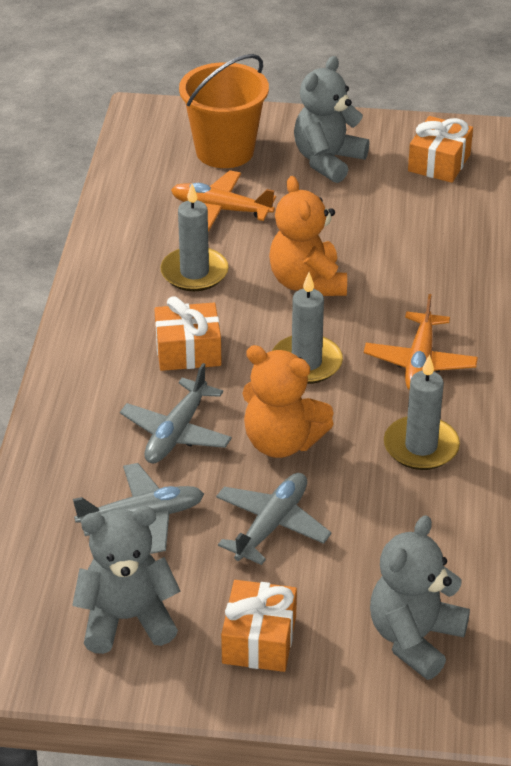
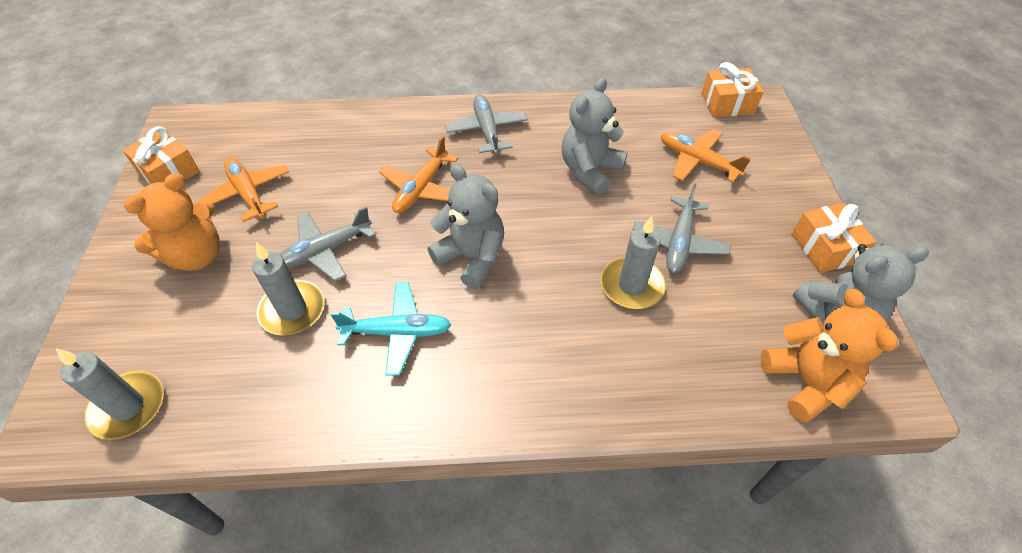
orange bucket: 1 -> 0
orange plane: 2 -> 3
turquoise plane: 0 -> 1

